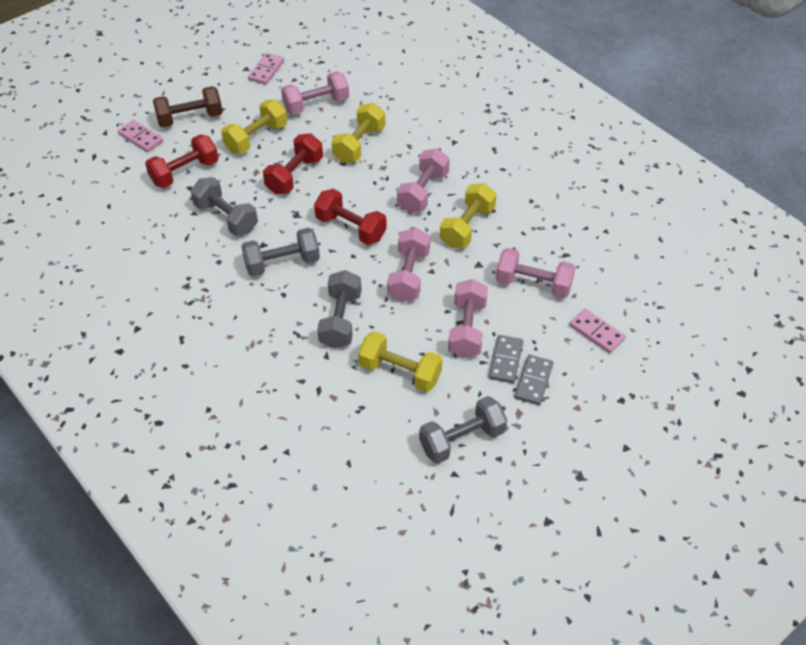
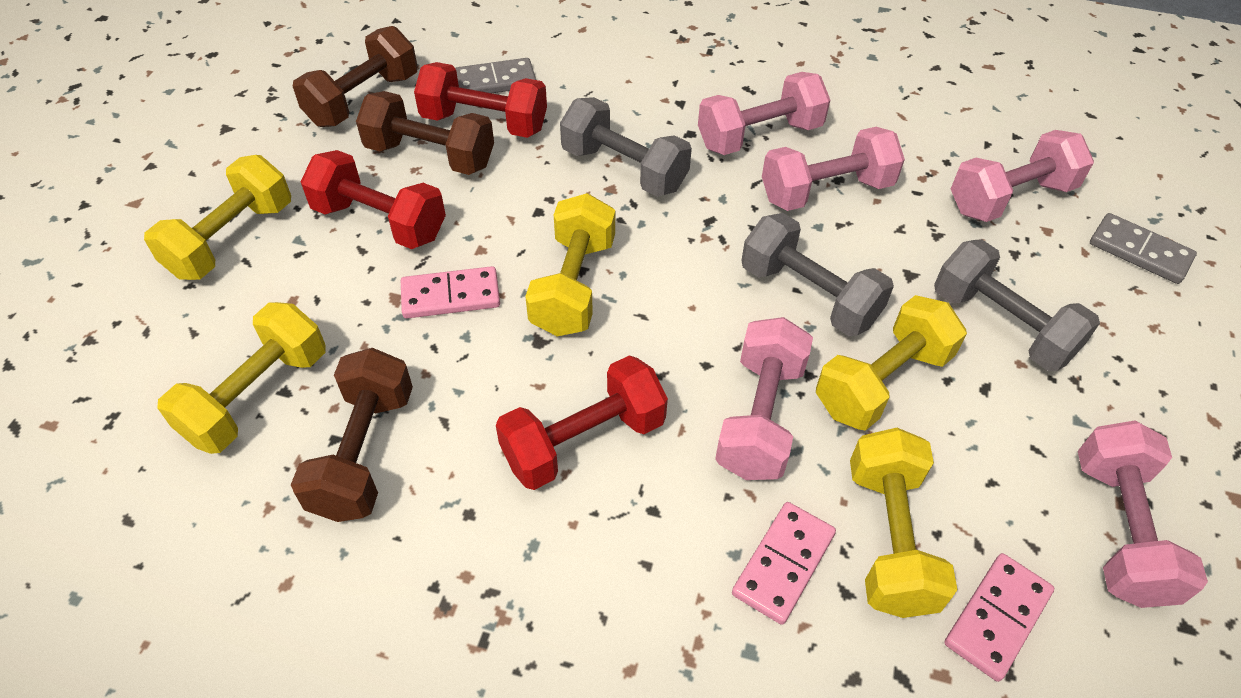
brown dumbbell: 1 -> 3
grey dumbbell: 4 -> 3
yellow dumbbell: 4 -> 5

